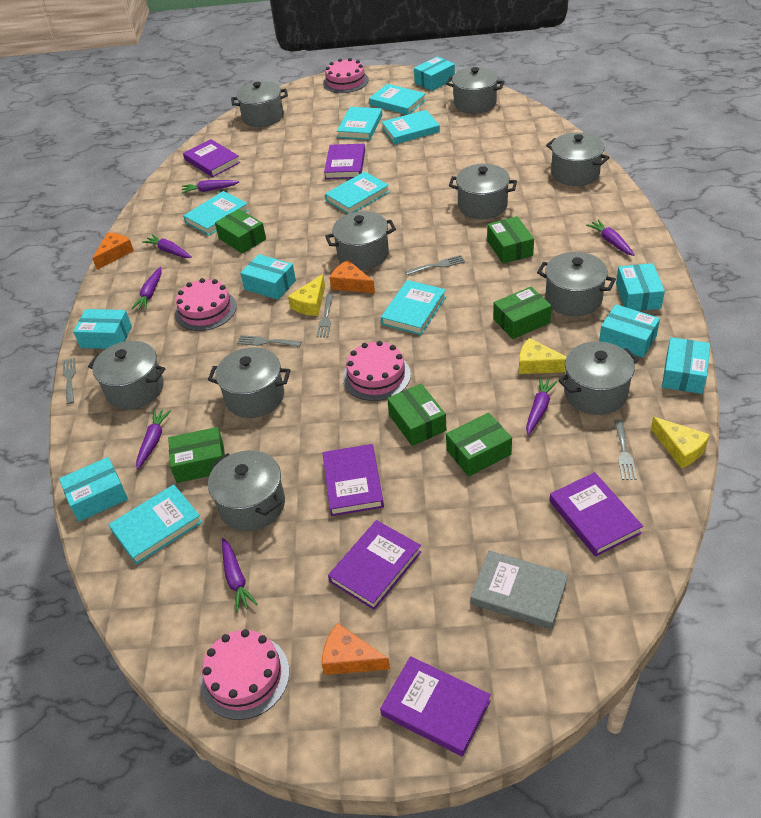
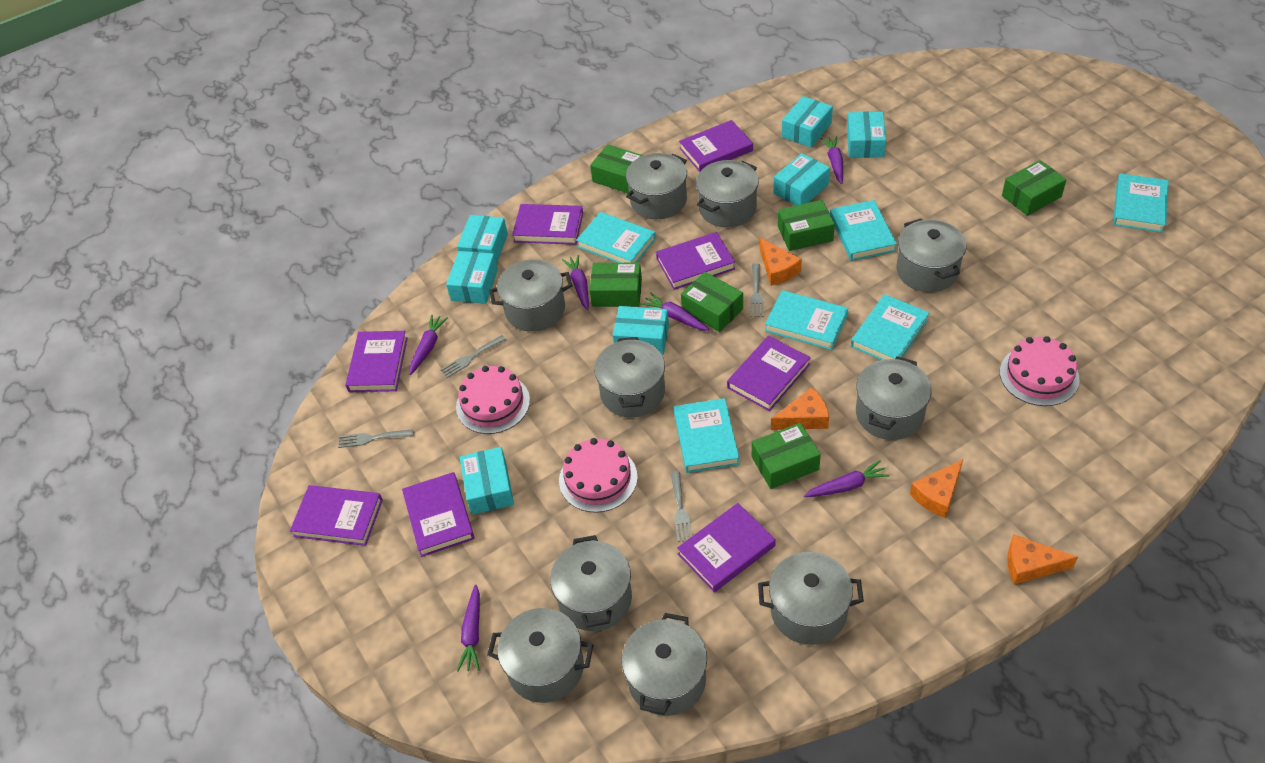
grey book: 1 -> 0
grey fork: 5 -> 4
orange cheese: 3 -> 4
pink cake: 4 -> 3
purple book: 6 -> 8
purple carrot: 7 -> 6
turquoise book: 7 -> 6
yellow cheese: 3 -> 0

